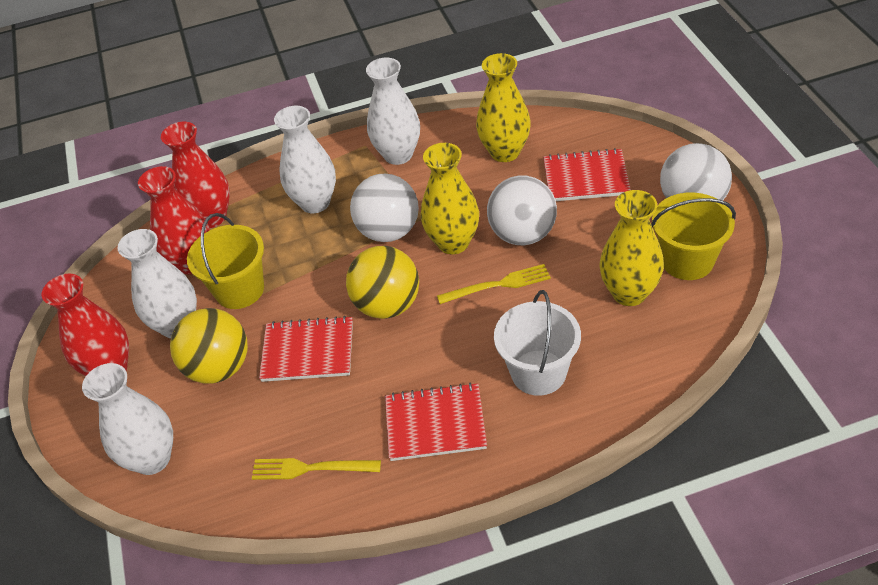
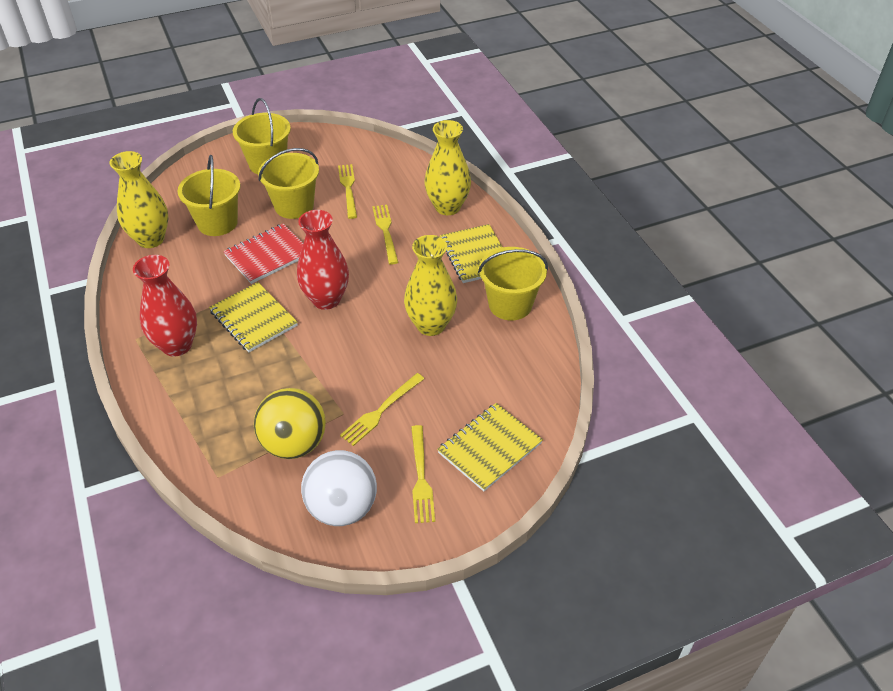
red notebook: 3 -> 1
red vase: 3 -> 2
white ball: 3 -> 1
white bucket: 1 -> 0
white vase: 4 -> 0
yellow ball: 2 -> 1
yellow bucket: 2 -> 4
yellow fork: 2 -> 4
yellow notebook: 0 -> 3

